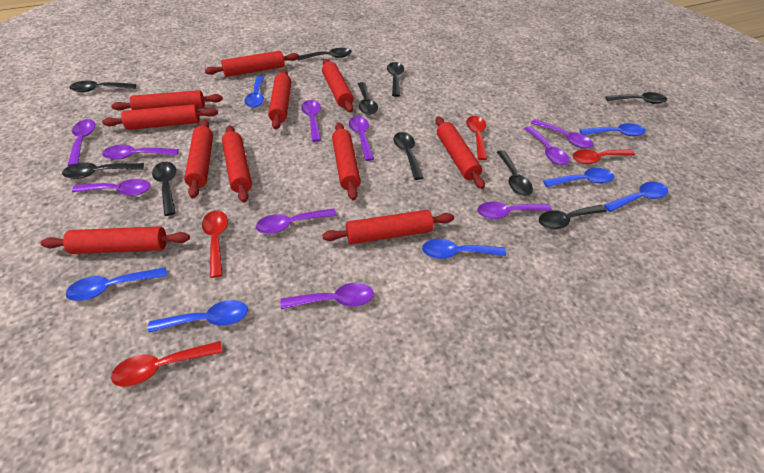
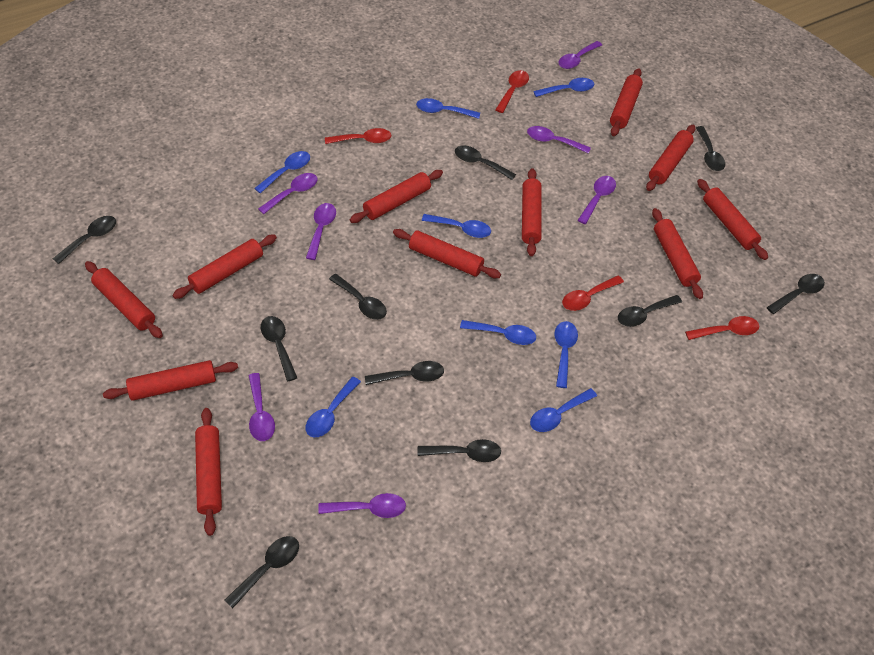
blue spoon: 7 -> 8
purple spoon: 10 -> 7

